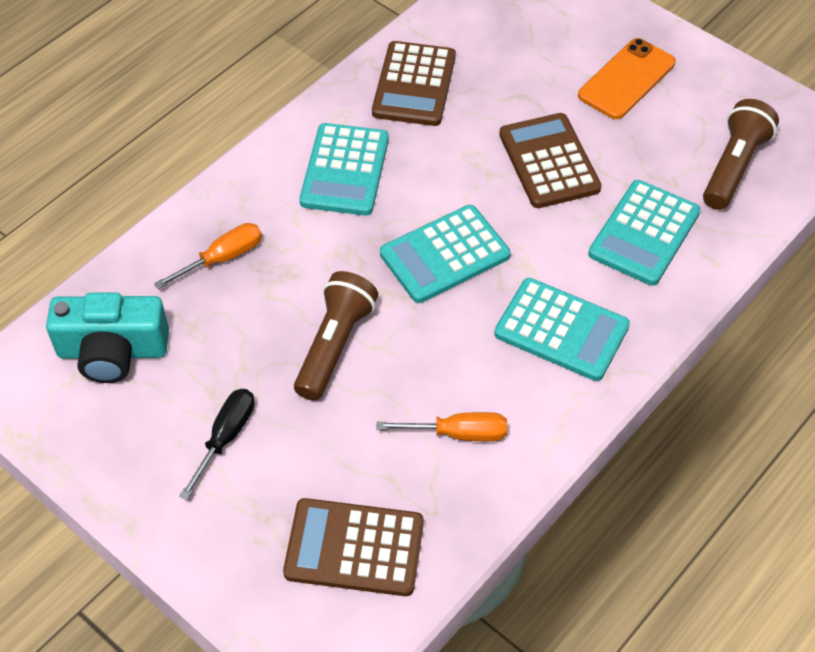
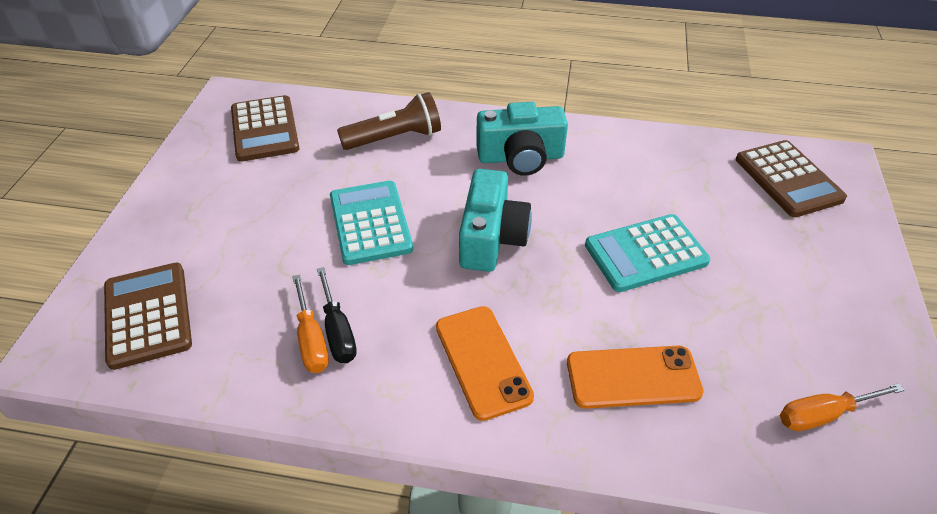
brown flashlight: 2 -> 1
orange phone: 1 -> 2
turquoise calculator: 4 -> 2
turquoise camera: 1 -> 2

